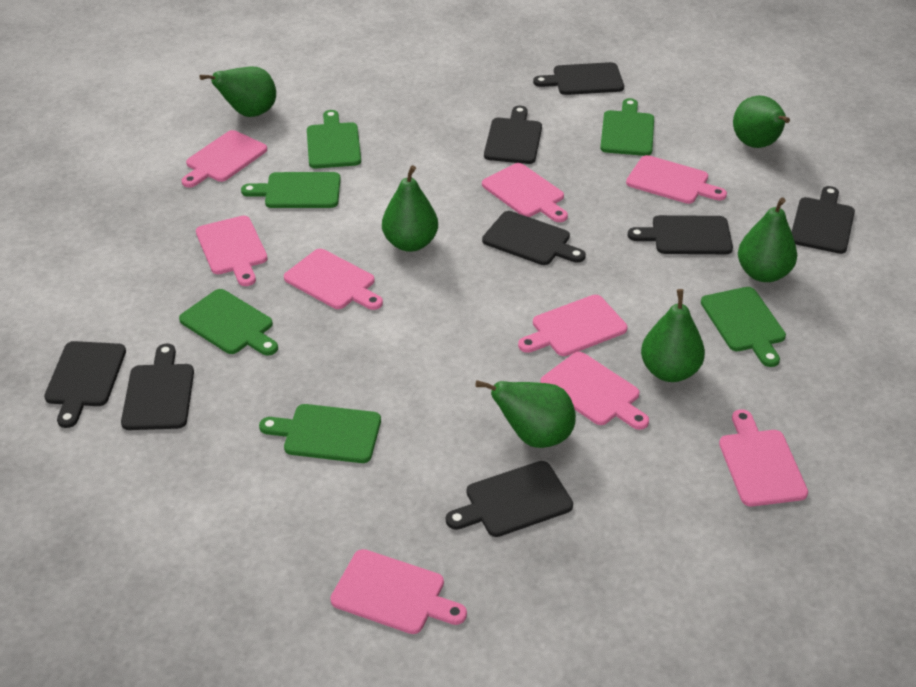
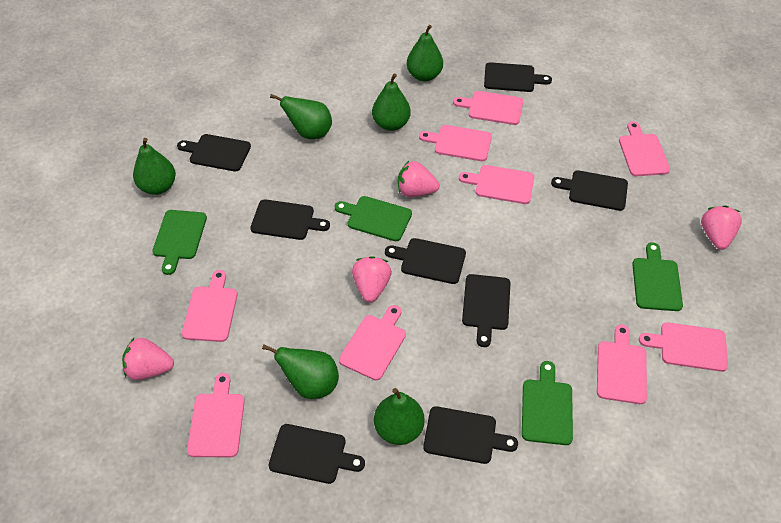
green cutting board: 6 -> 4
pink strawberry: 0 -> 4

